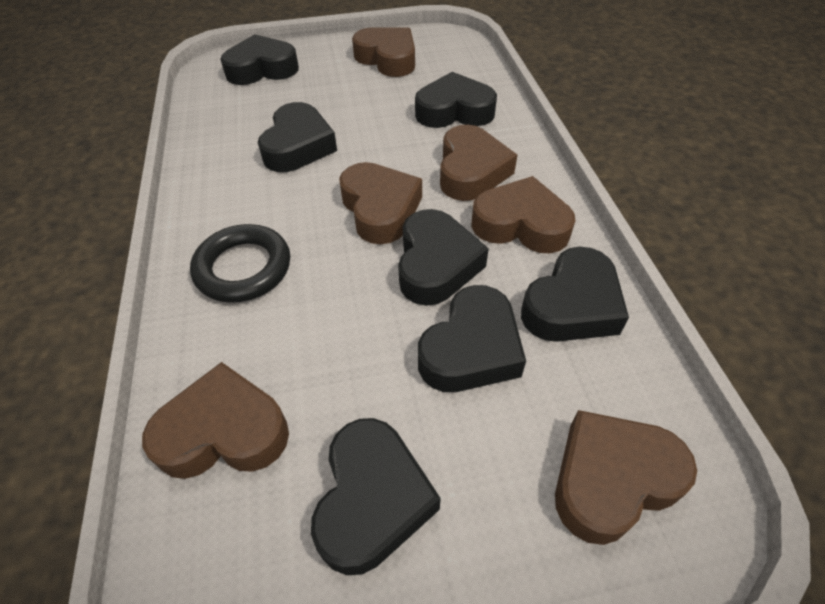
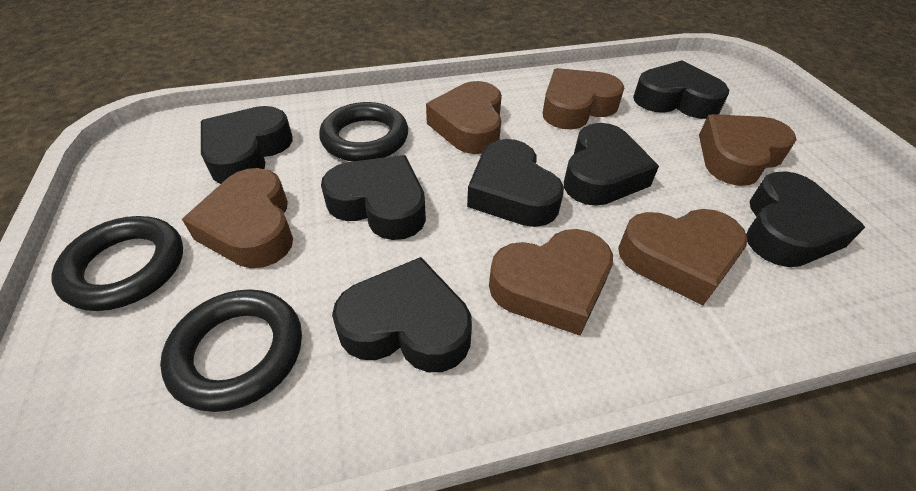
black ring: 1 -> 3

